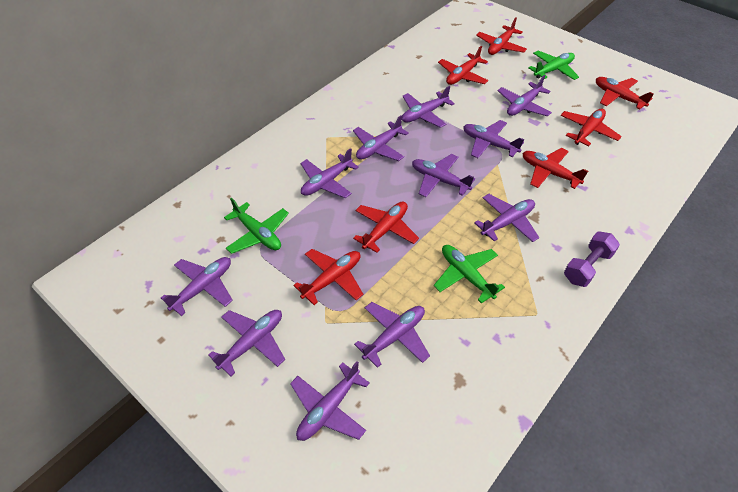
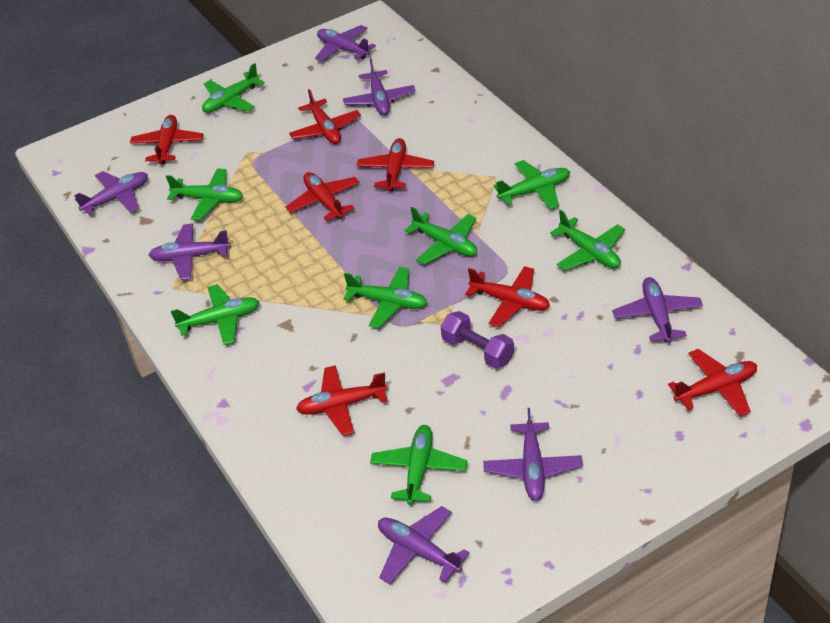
green plane: 3 -> 8
purple plane: 11 -> 7

